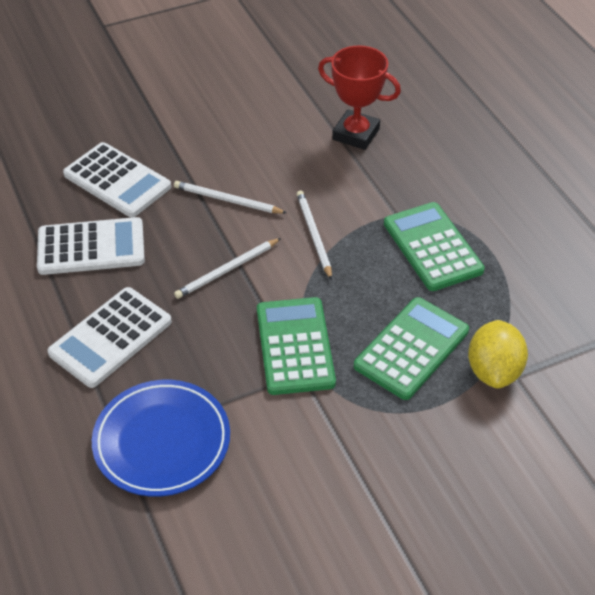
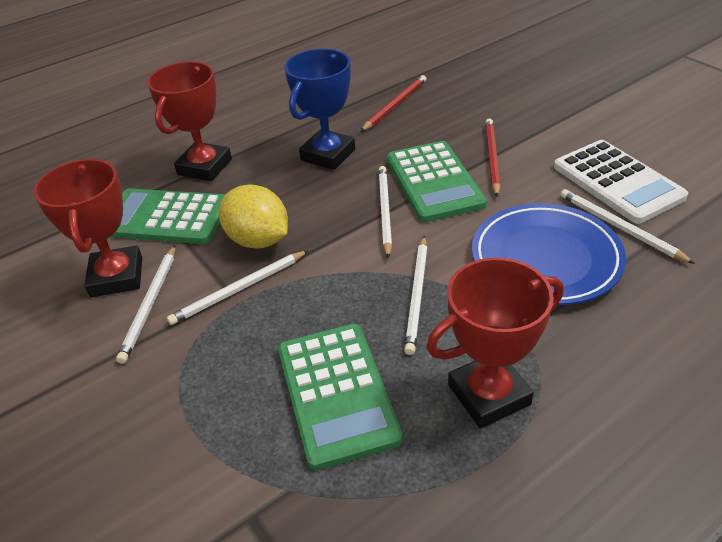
blue trophy: 0 -> 1
red pencil: 0 -> 2
red trophy: 1 -> 3
white calculator: 3 -> 1
white pencil: 3 -> 5

